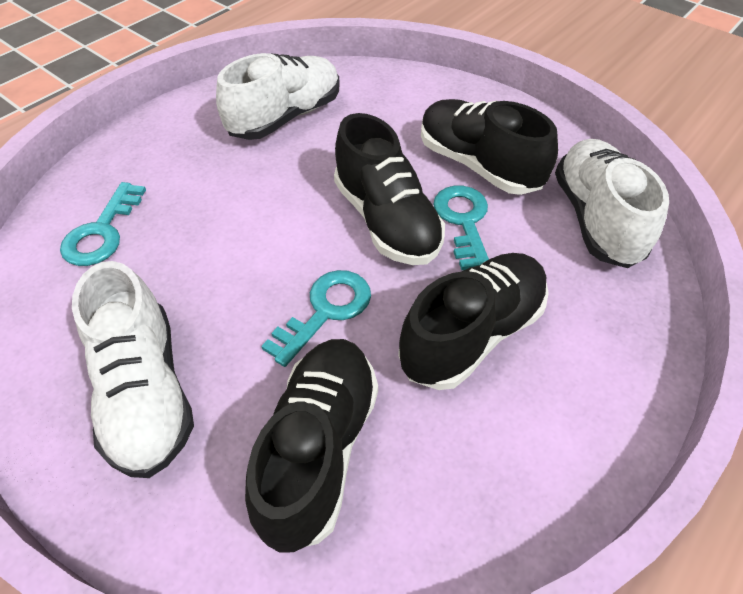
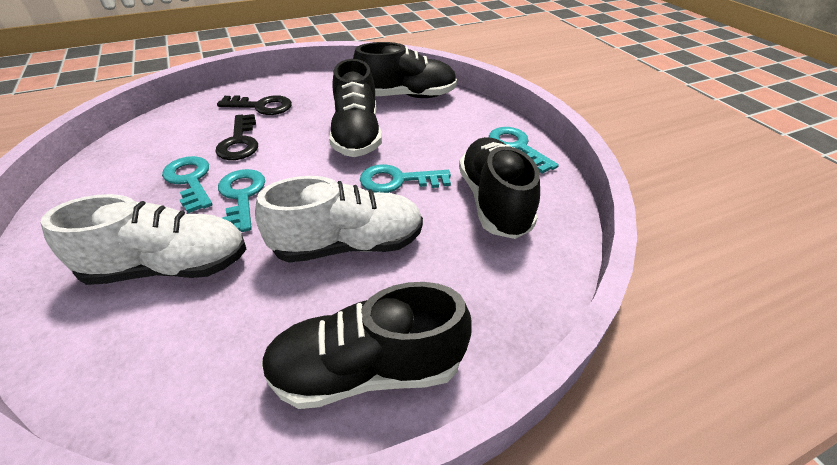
black key: 0 -> 2
turquoise key: 3 -> 4
white shoe: 3 -> 2

